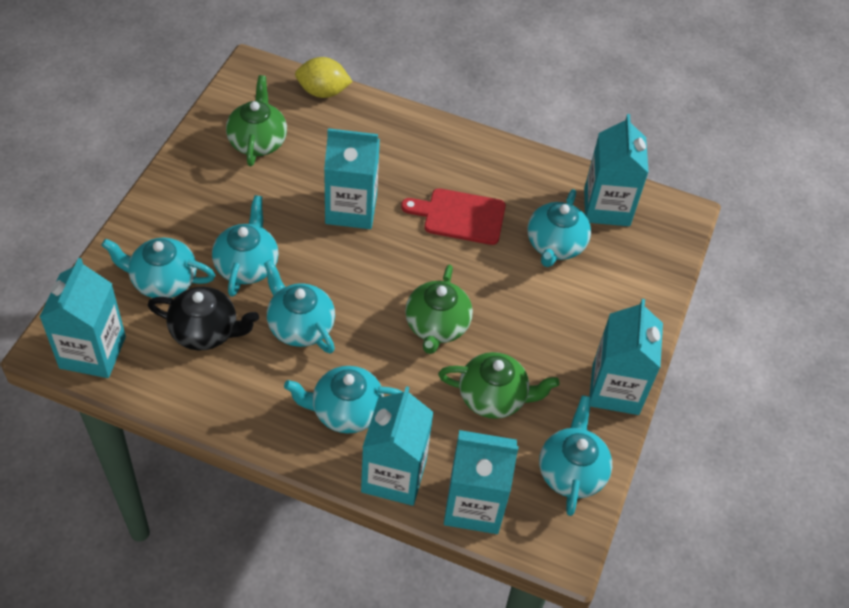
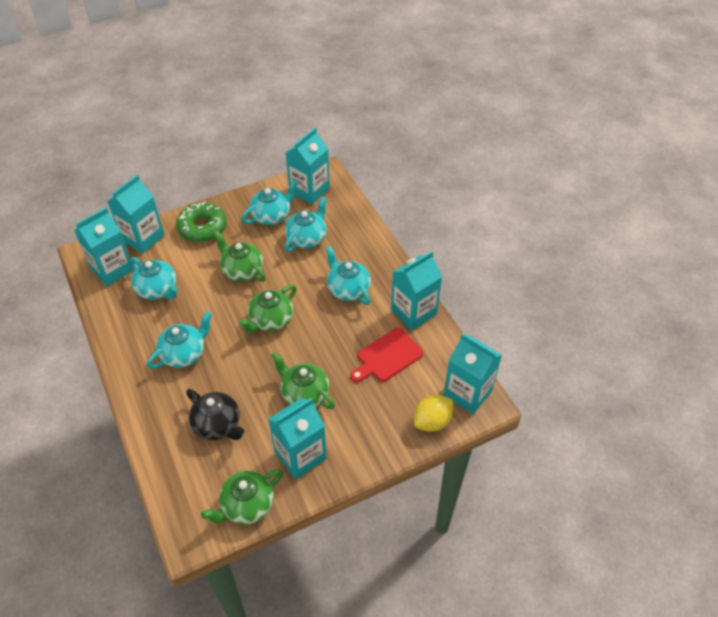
green donut: 0 -> 1
green teapot: 3 -> 4
turquoise teapot: 6 -> 5

